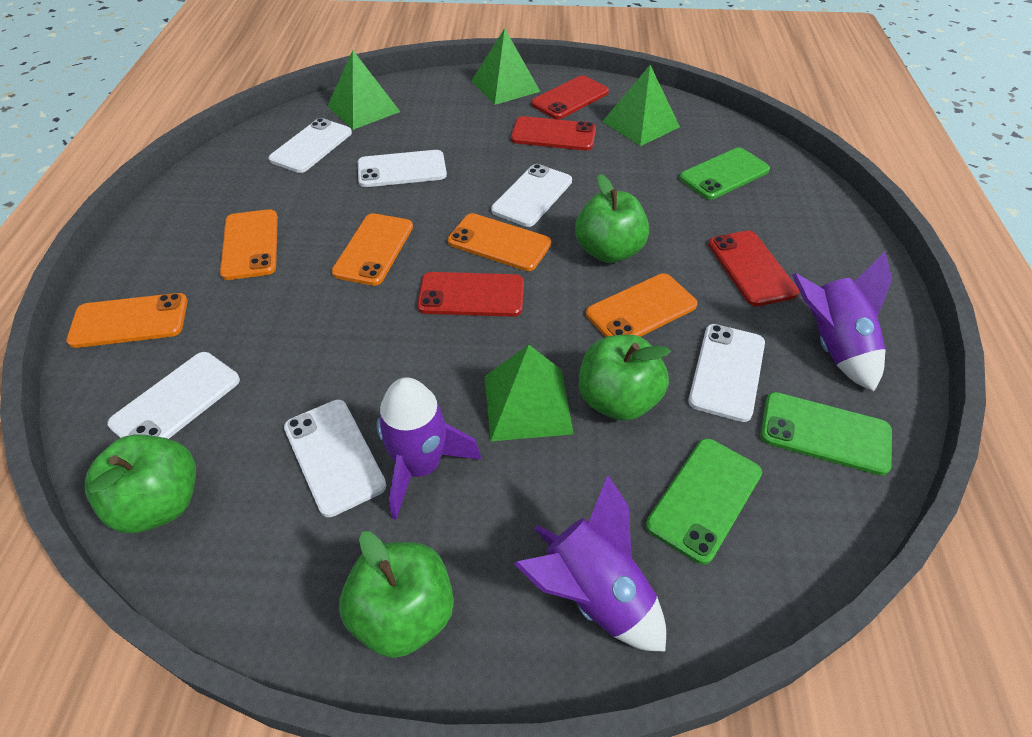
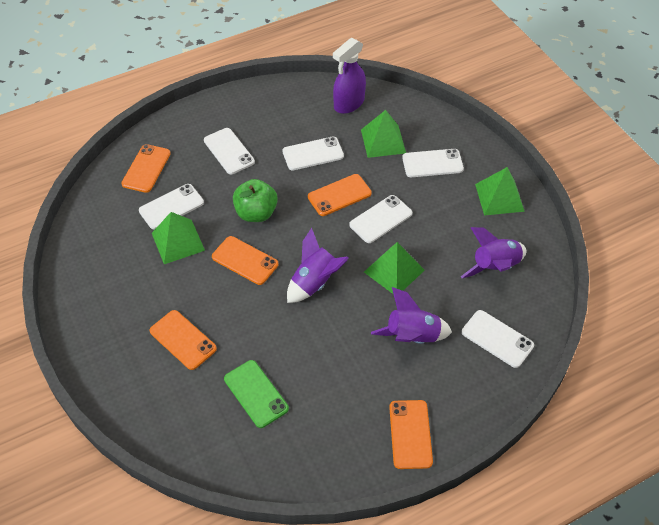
green apple: 4 -> 1
green phone: 3 -> 1
purple spray bottle: 0 -> 1
red phone: 4 -> 0

